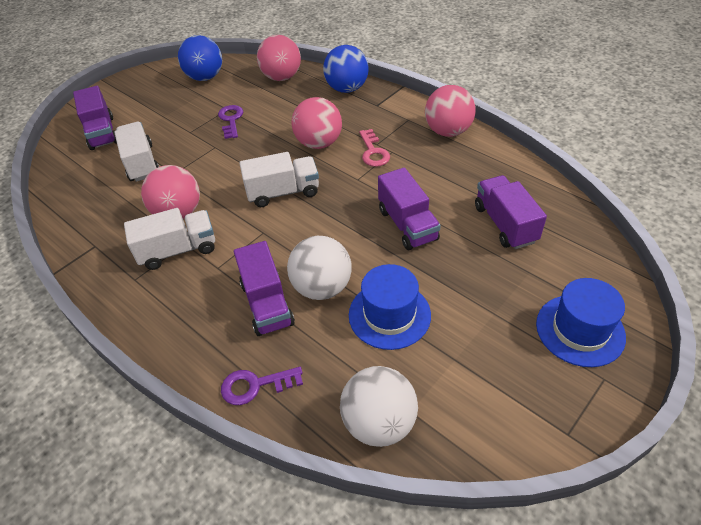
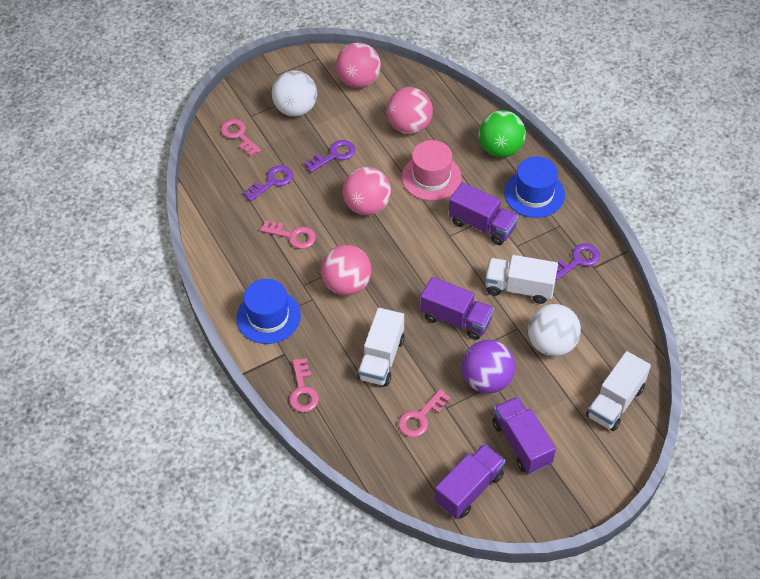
blue ball: 2 -> 0
green ball: 0 -> 1
pink hat: 0 -> 1
pink key: 1 -> 4
purple ball: 0 -> 1
purple key: 2 -> 3

